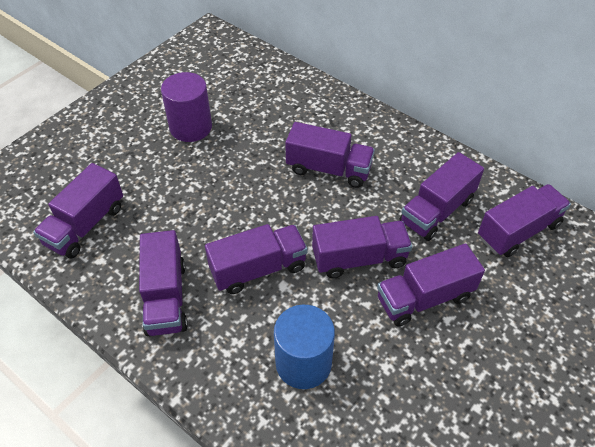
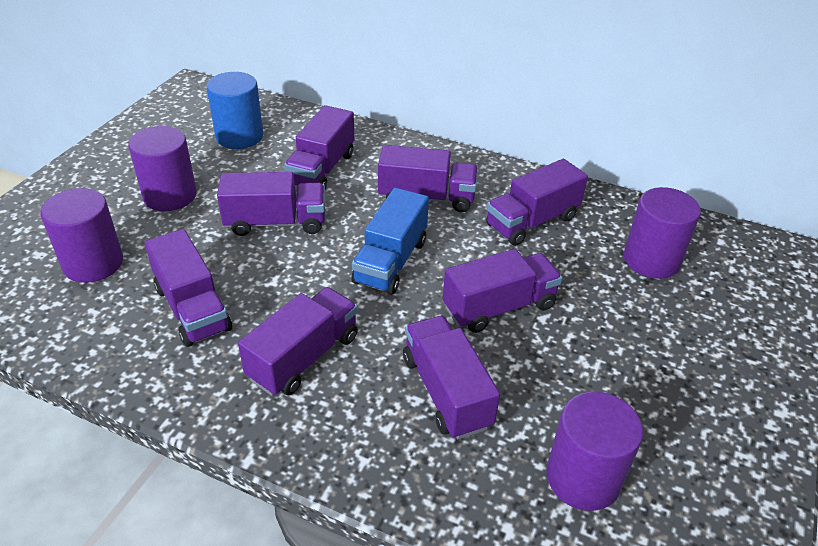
blue truck: 0 -> 1
purple cylinder: 1 -> 4

